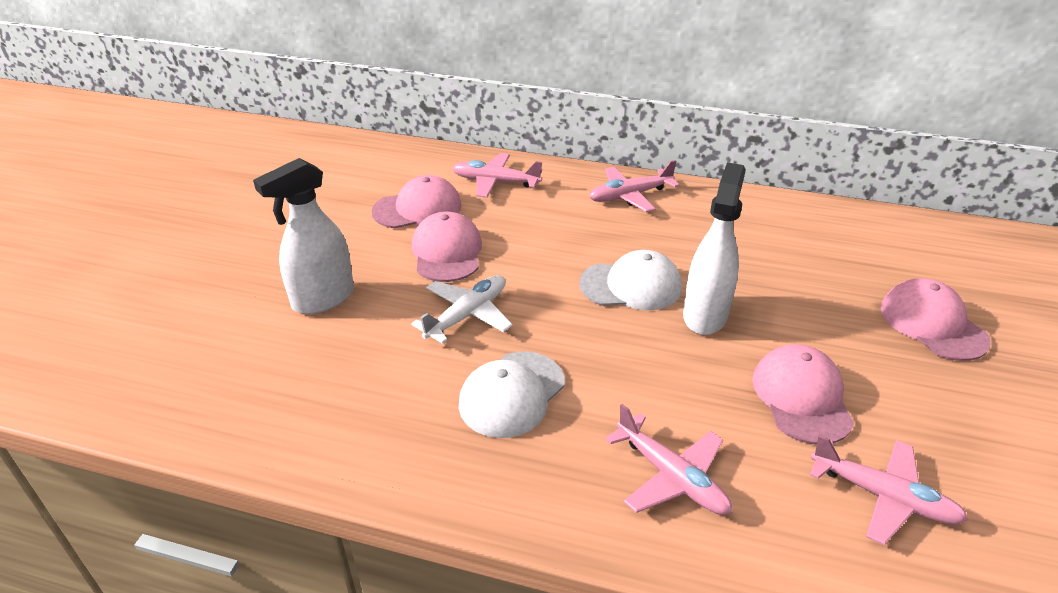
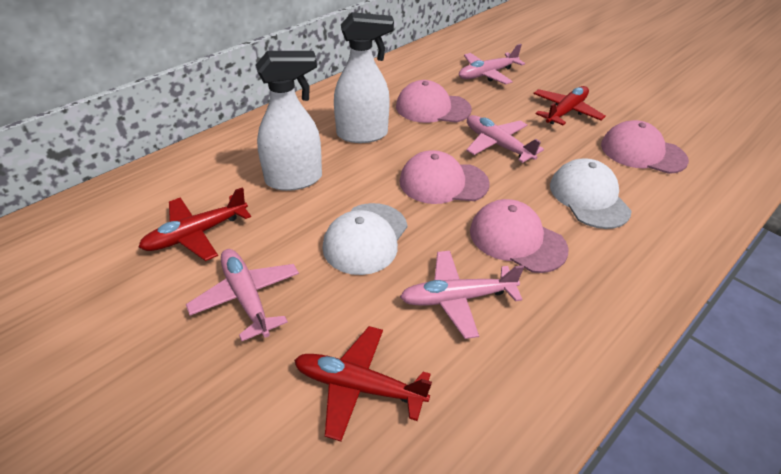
red plane: 0 -> 3
white plane: 1 -> 0

